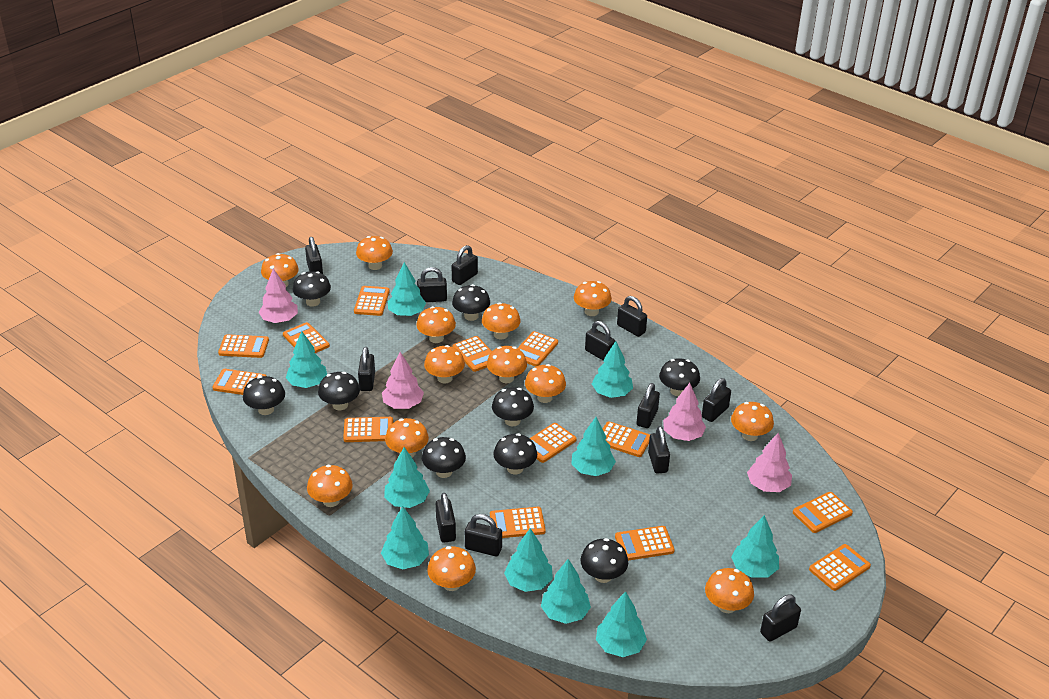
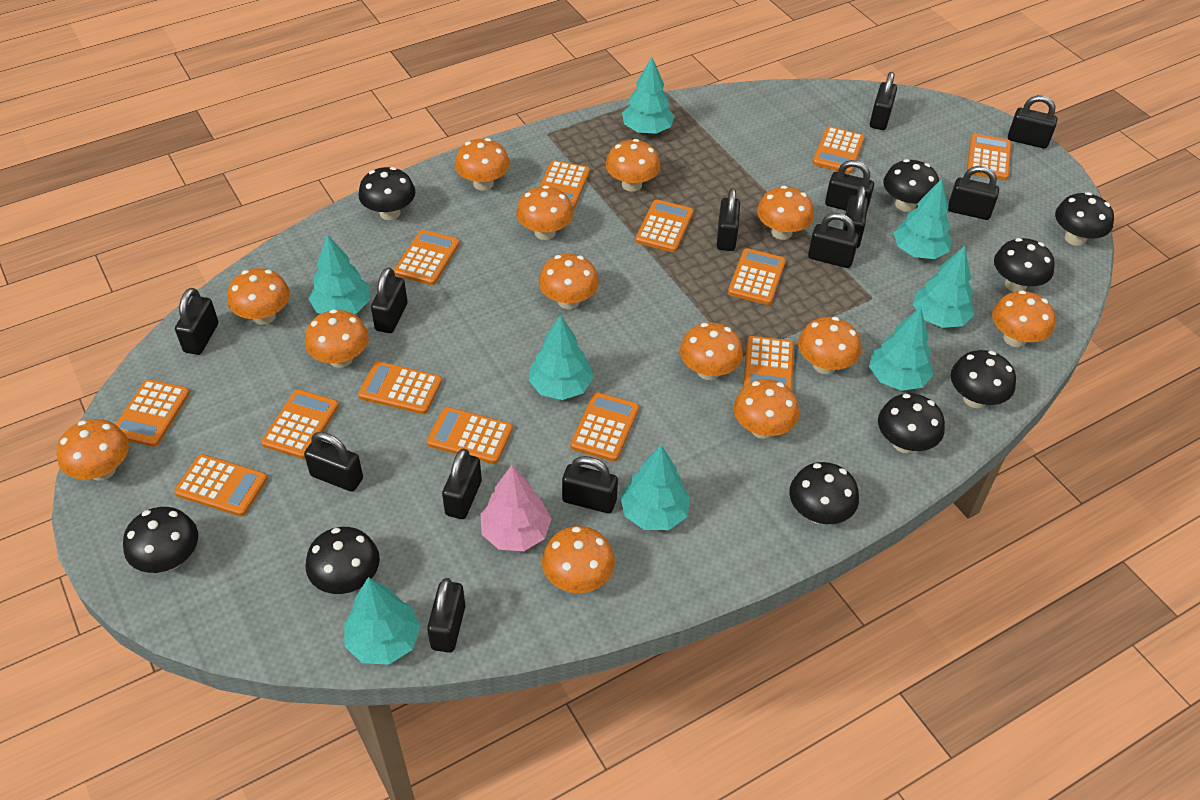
black padlock: 12 -> 13
pink tree: 4 -> 1
turquoise tree: 10 -> 8

